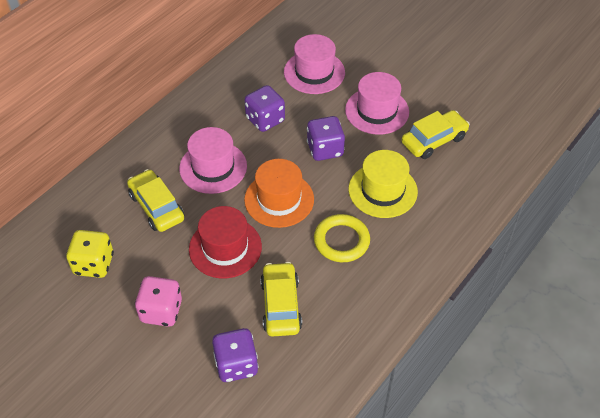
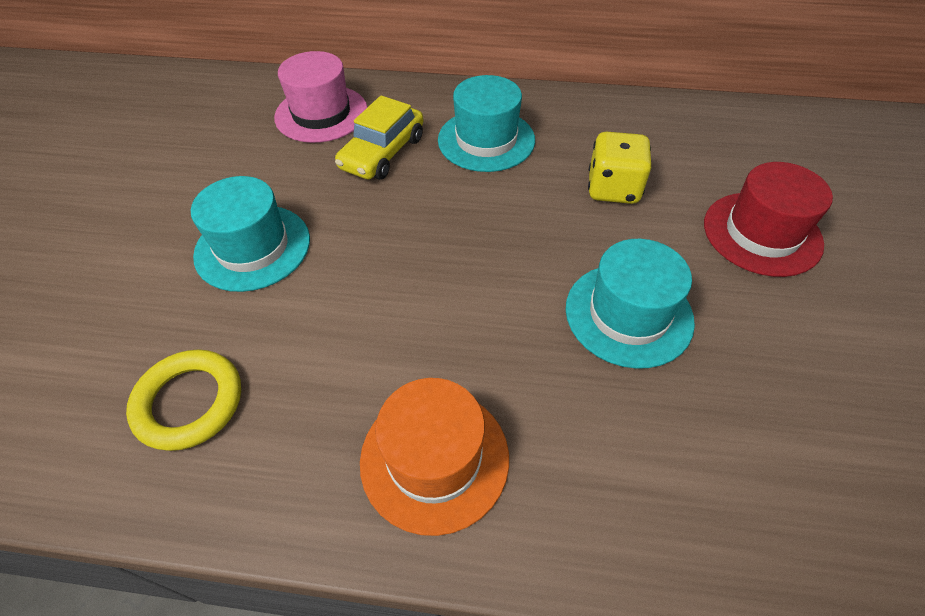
pink dice: 1 -> 0
pink hat: 3 -> 1
purple dice: 3 -> 0
turquoise hat: 0 -> 3
yellow car: 3 -> 1
yellow hat: 1 -> 0

